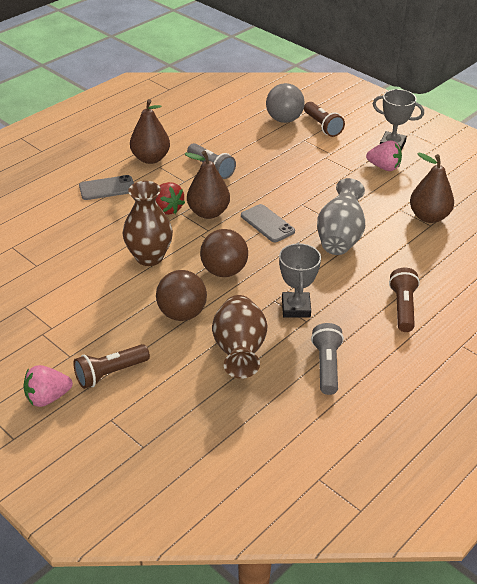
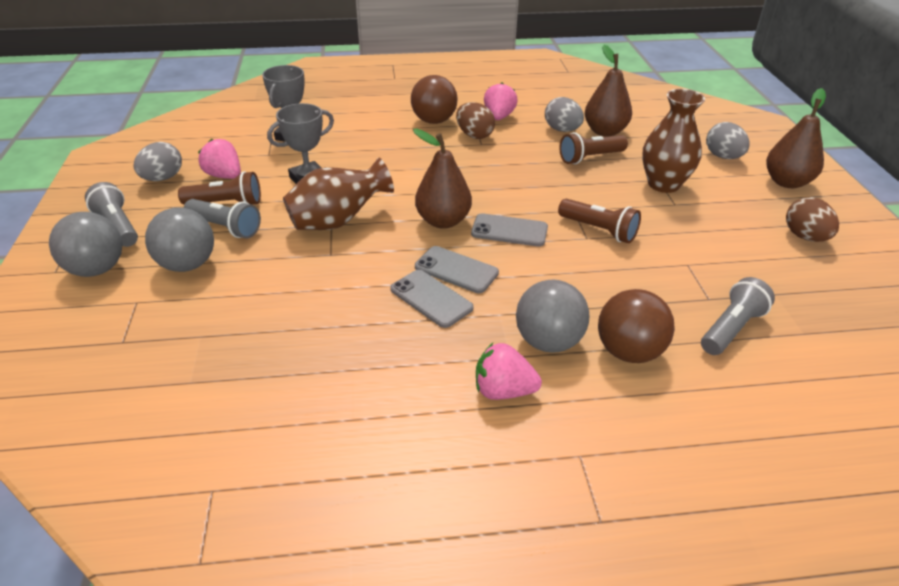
brown egg: 0 -> 2
grey ball: 1 -> 3
grey egg: 0 -> 3
grey flashlight: 2 -> 3
grey phone: 2 -> 3
grey vase: 1 -> 0
pink strawberry: 2 -> 3
red strawberry: 1 -> 0

